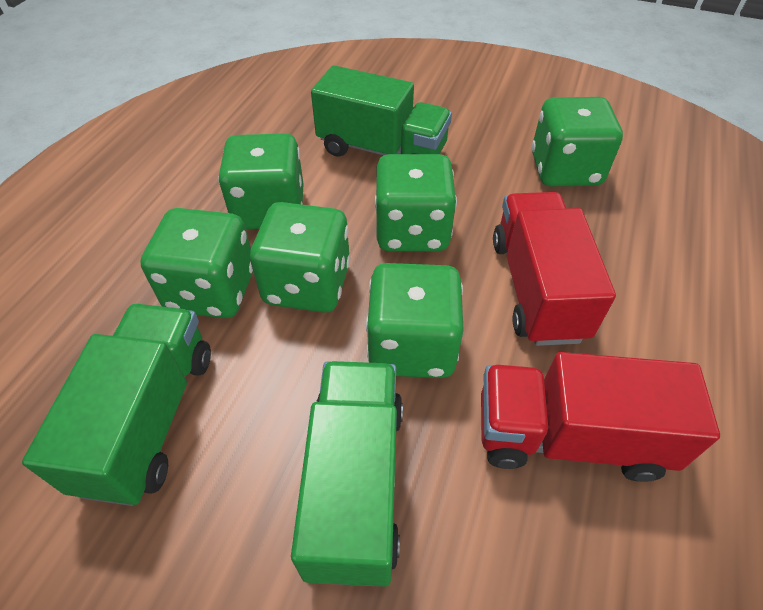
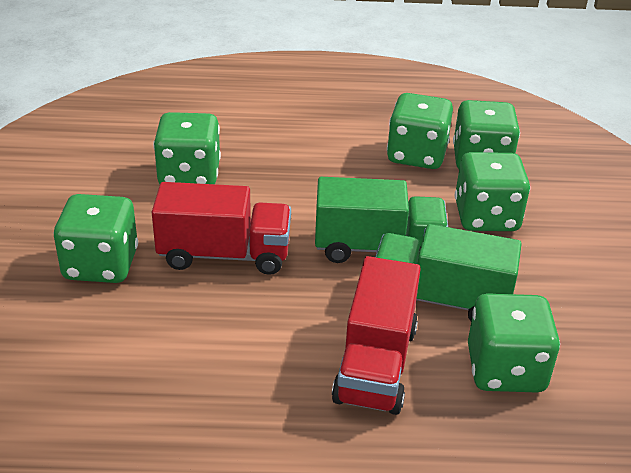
green truck: 3 -> 2

